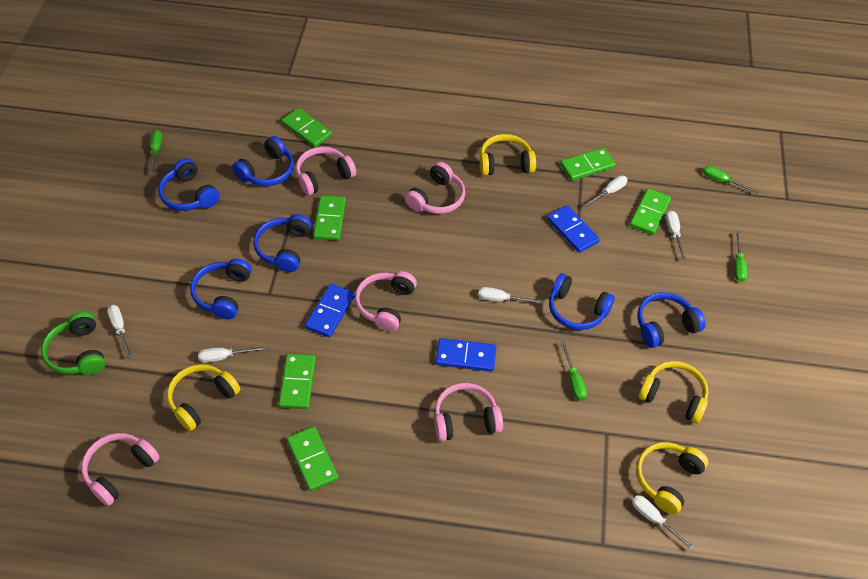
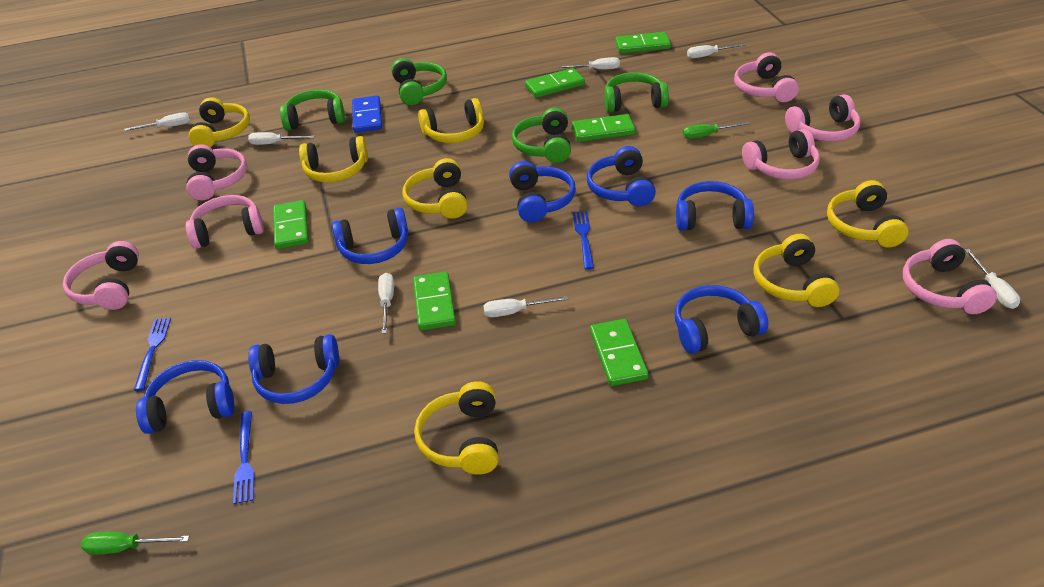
blue domino: 3 -> 1
blue fork: 0 -> 3
blue headphones: 6 -> 7
green headphones: 1 -> 4
green screwdriver: 4 -> 2
pink headphones: 5 -> 7
white screwdriver: 6 -> 7
yellow headphones: 4 -> 7

